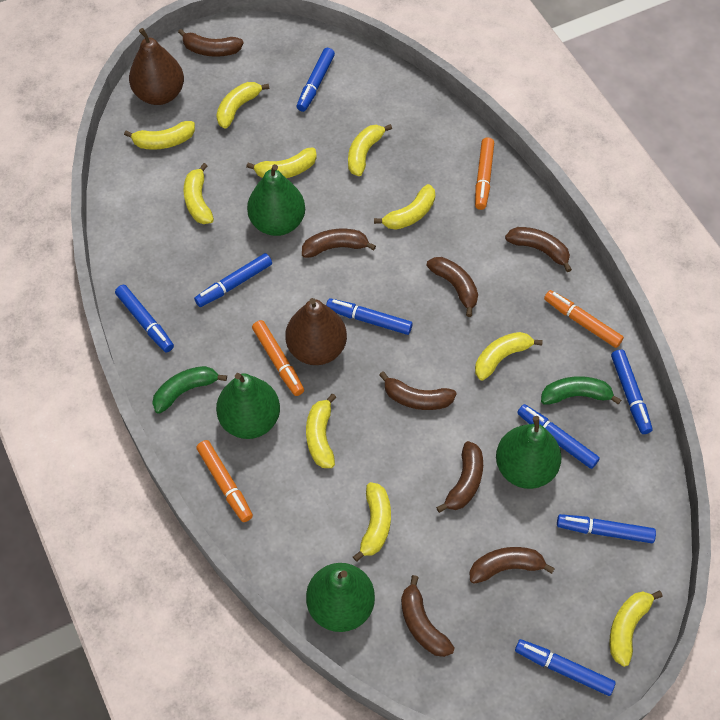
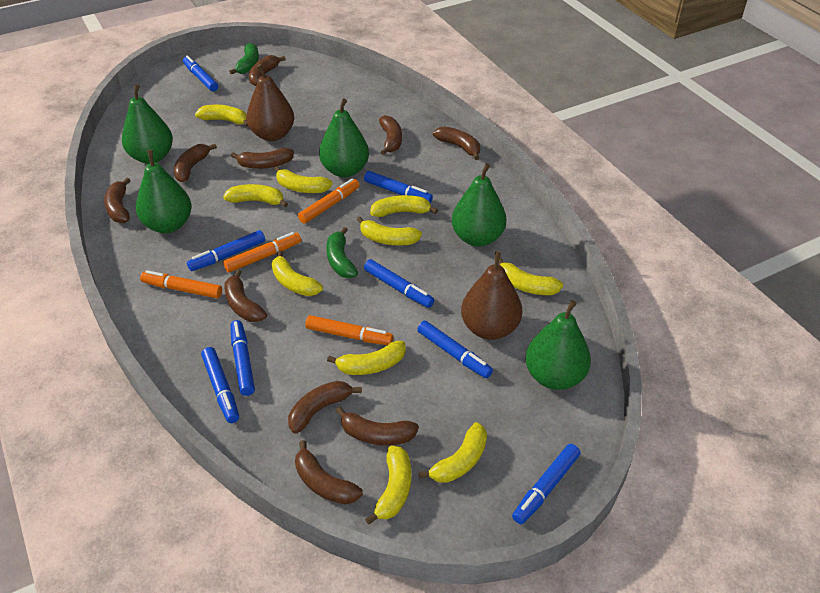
brown banana: 8 -> 10
green pear: 4 -> 5

